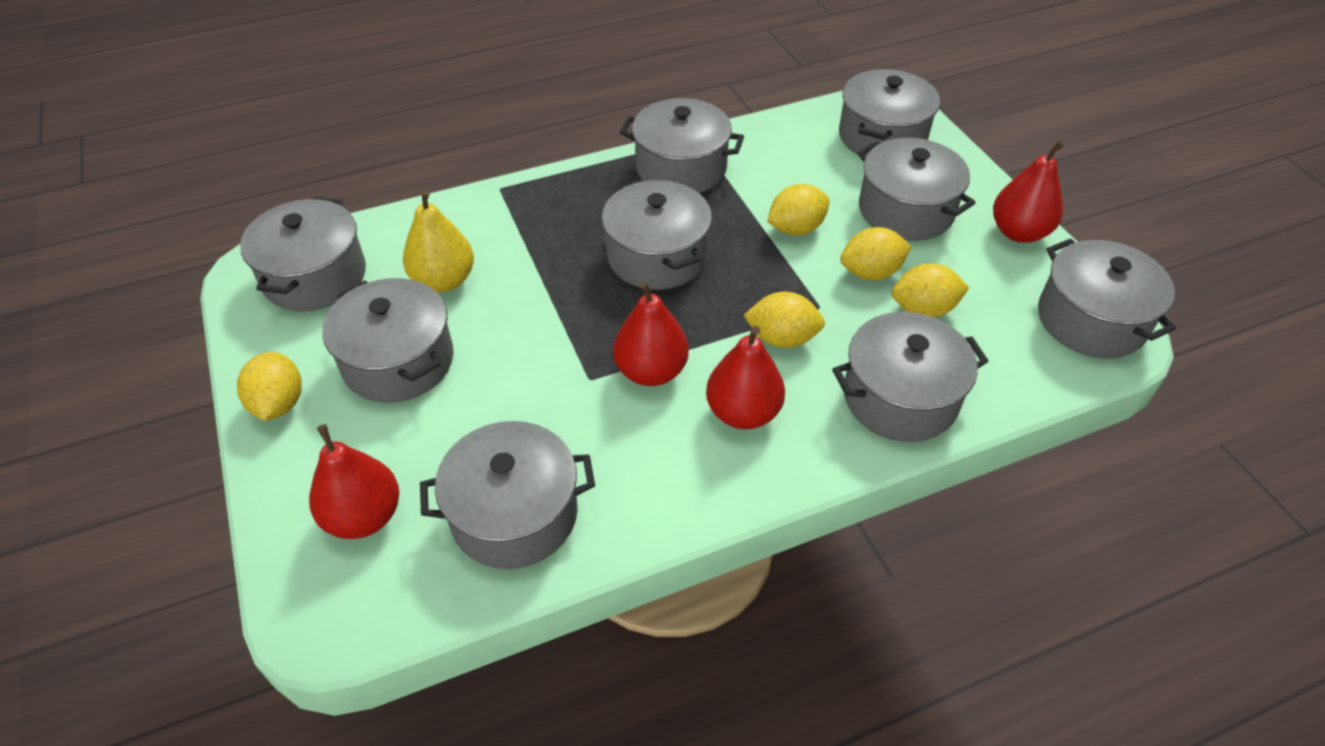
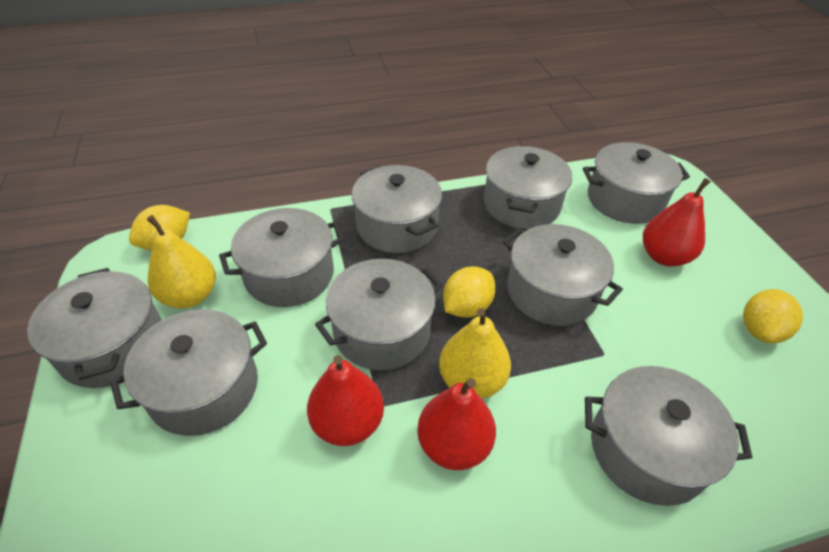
red pear: 4 -> 3
yellow lemon: 5 -> 3
yellow pear: 1 -> 2

